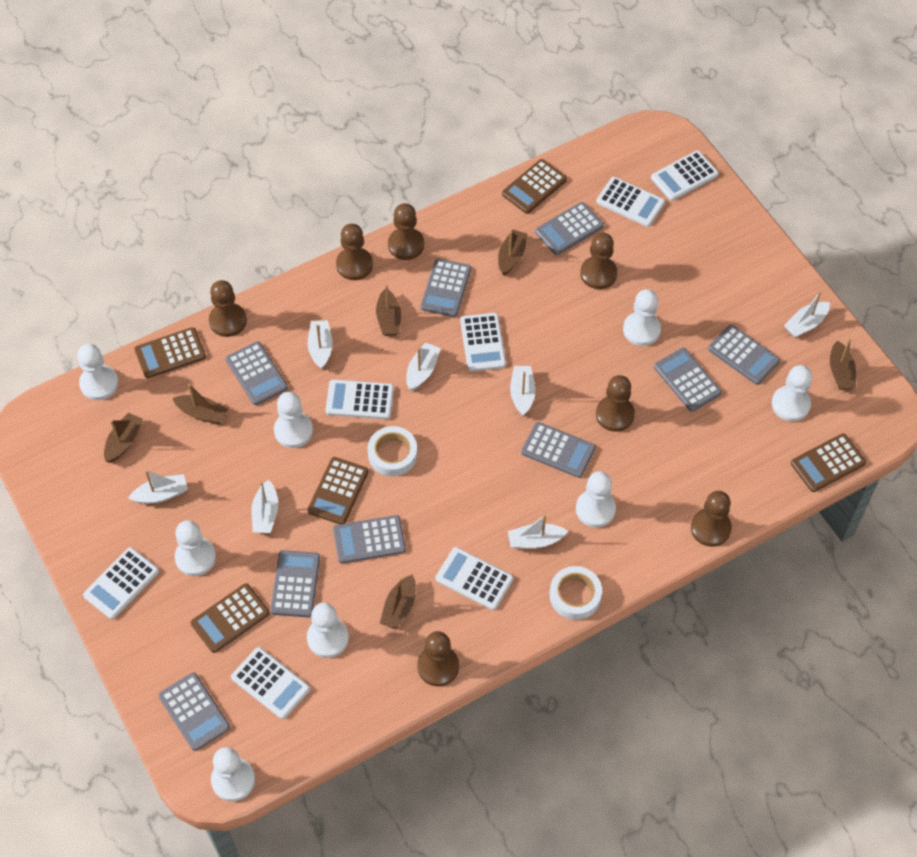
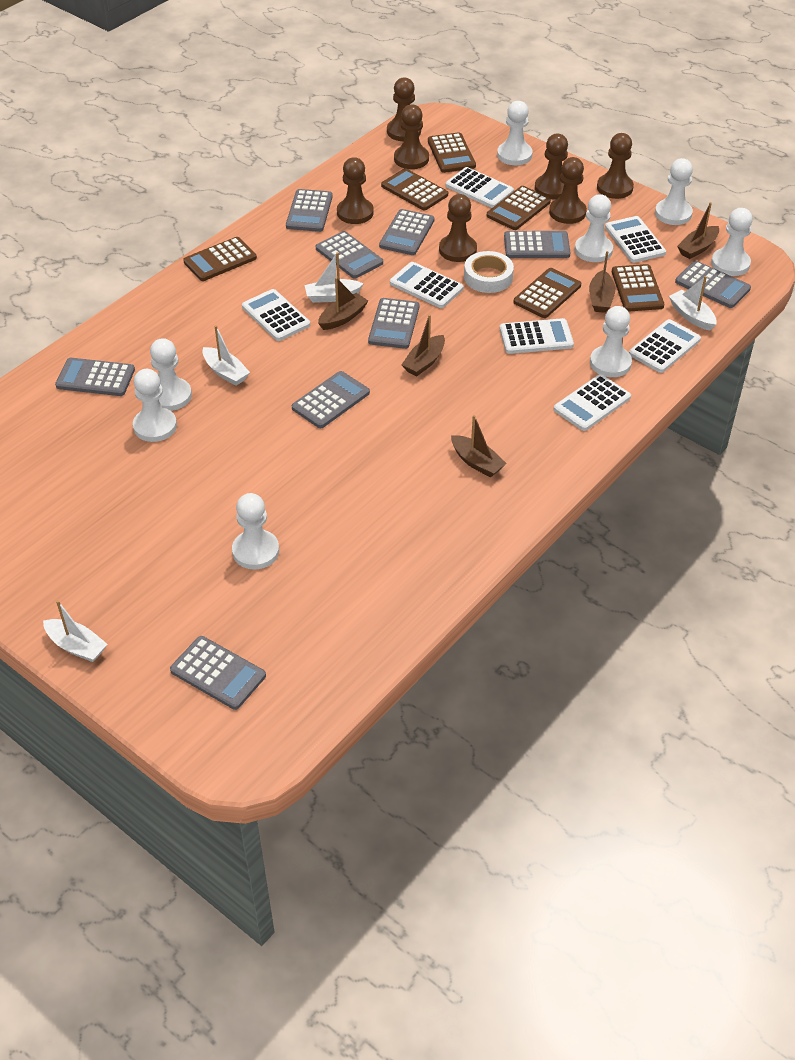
brown boat: 6 -> 5
brown calculator: 5 -> 6
white boat: 7 -> 4
white tape: 2 -> 1

